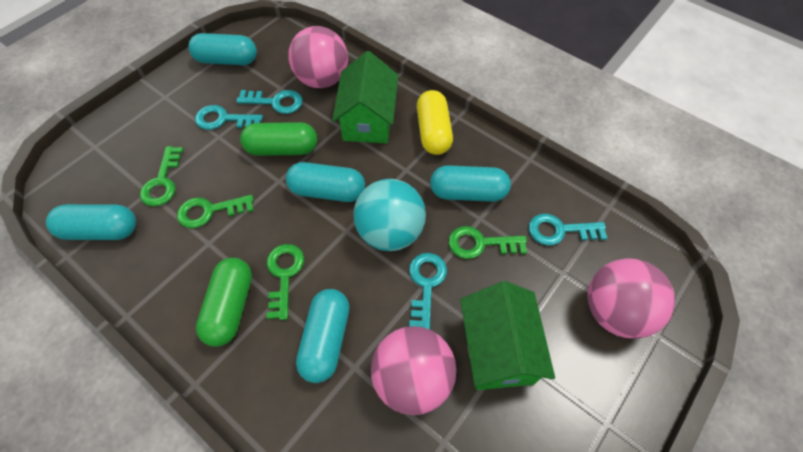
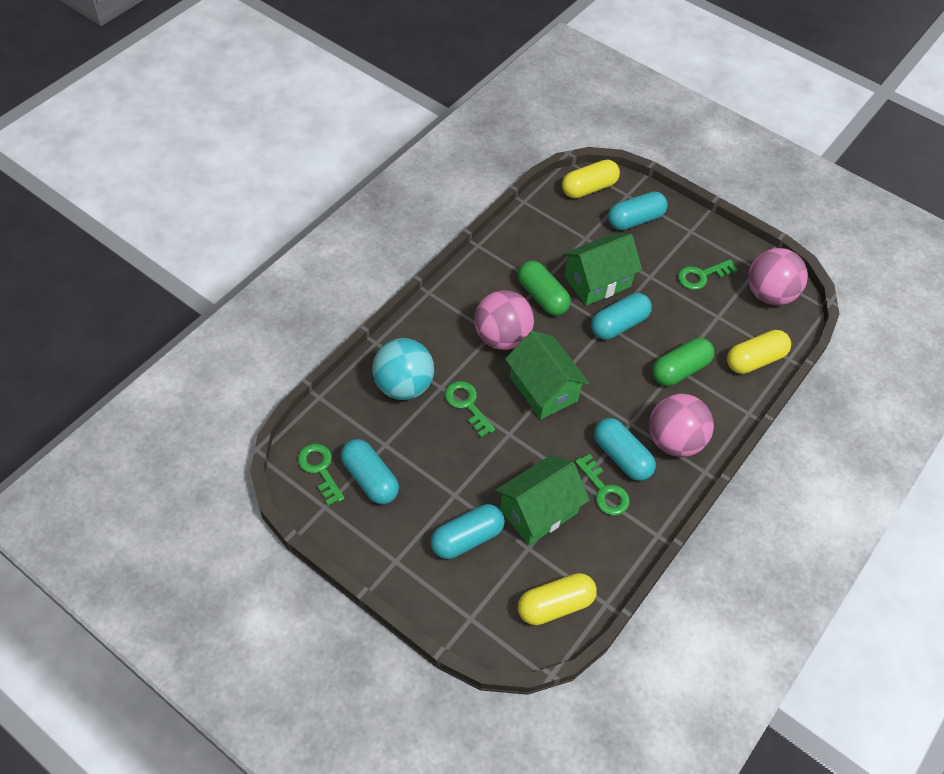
green house: 2 -> 3
turquoise key: 4 -> 0
yellow capsule: 1 -> 3

